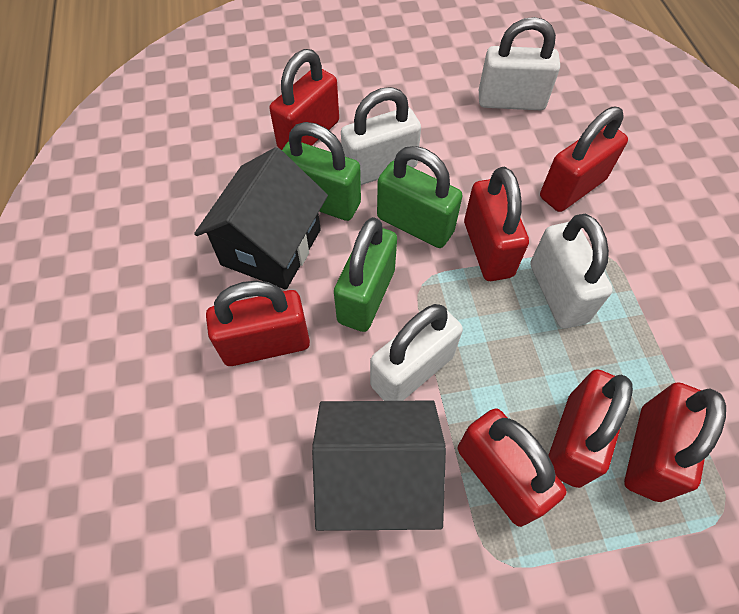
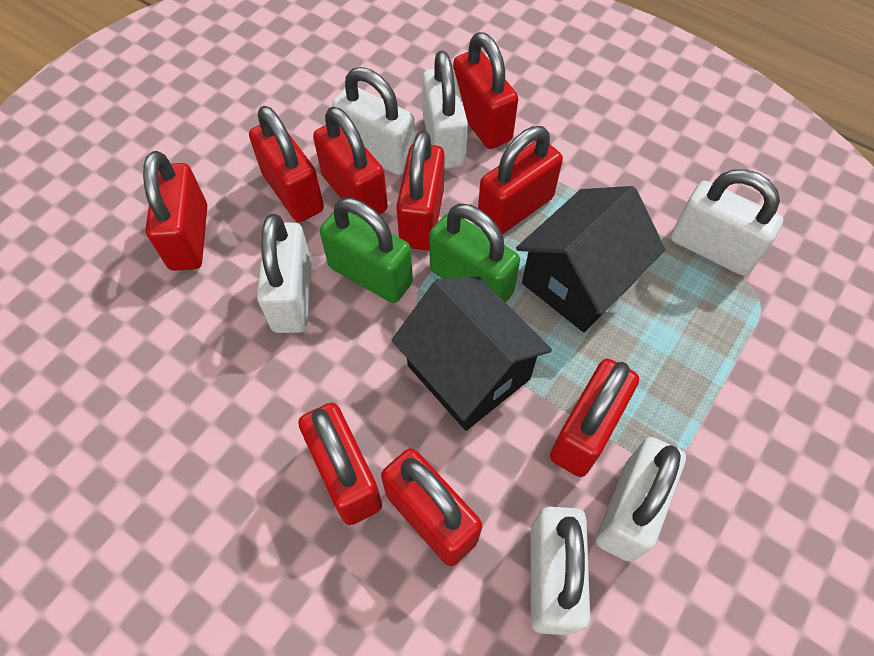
green padlock: 3 -> 2
red padlock: 7 -> 9
white padlock: 4 -> 6

